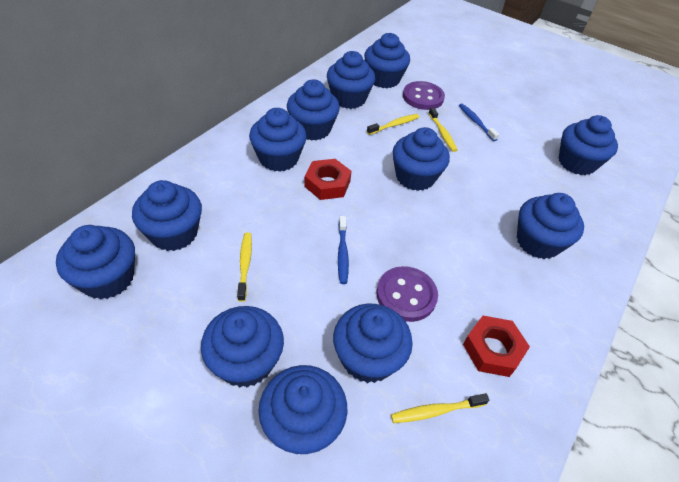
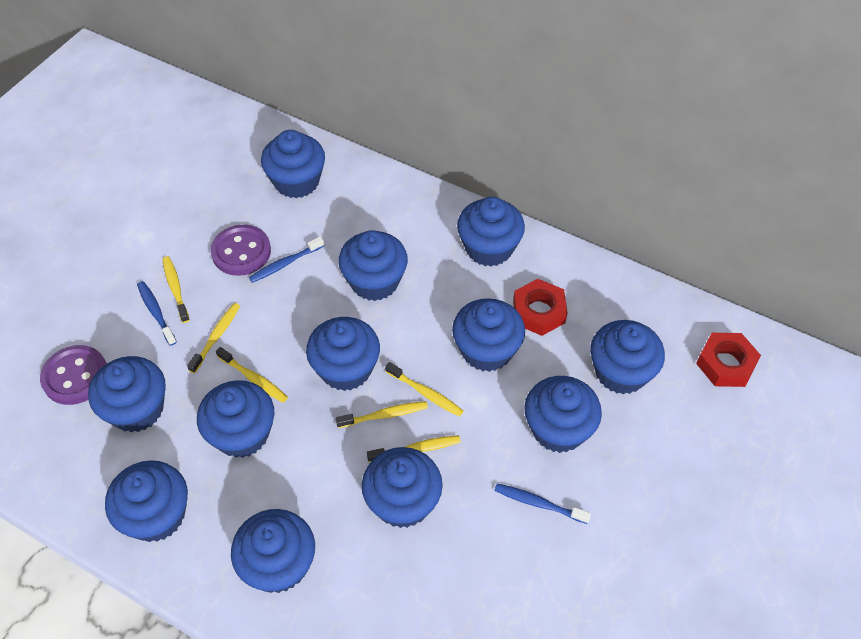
blue toothbrush: 2 -> 3
yellow toothbrush: 4 -> 6

